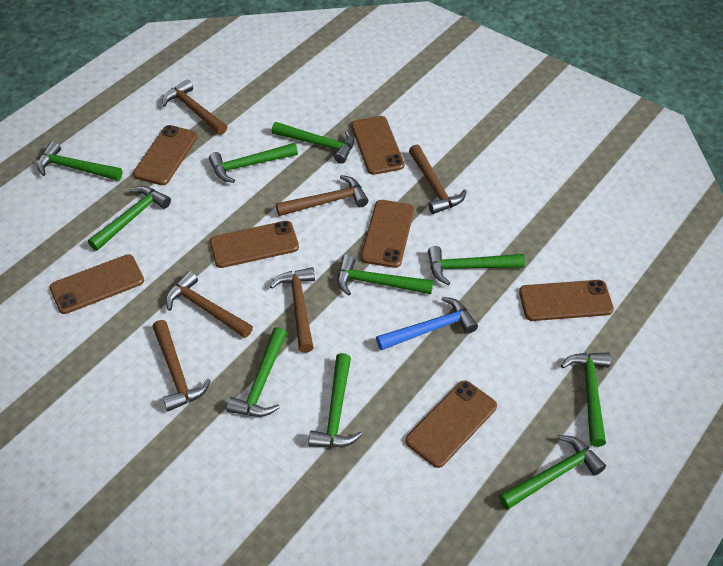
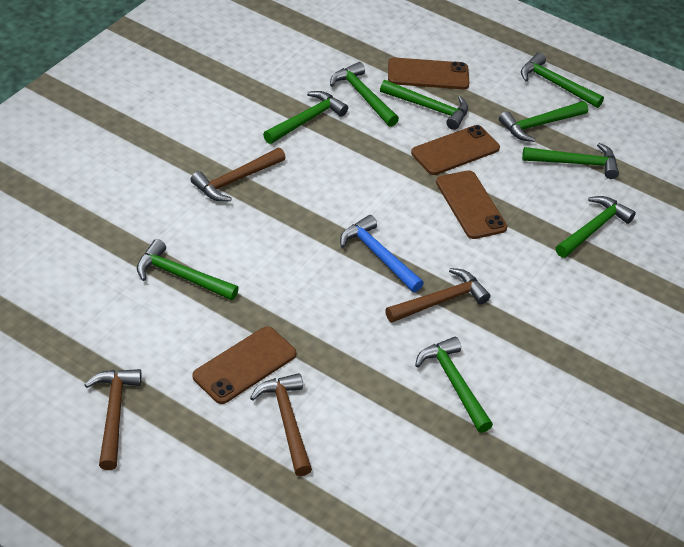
brown hammer: 6 -> 4
brown phone: 7 -> 4
green hammer: 10 -> 9

